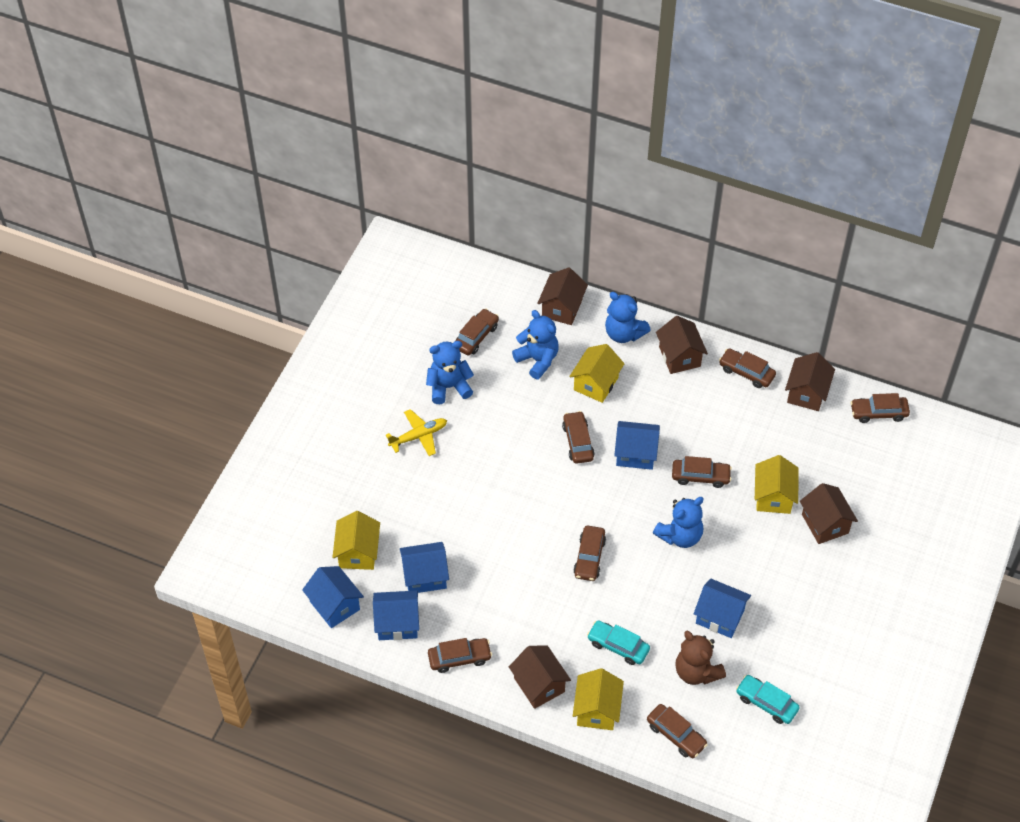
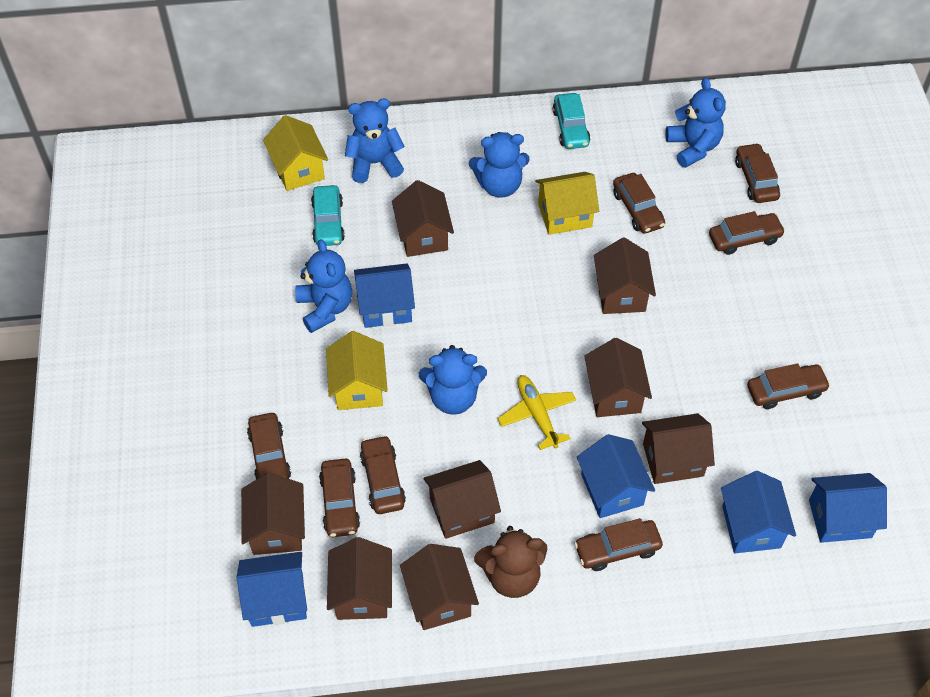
blue teddy bear: 4 -> 5
brown house: 5 -> 8
yellow house: 4 -> 3

